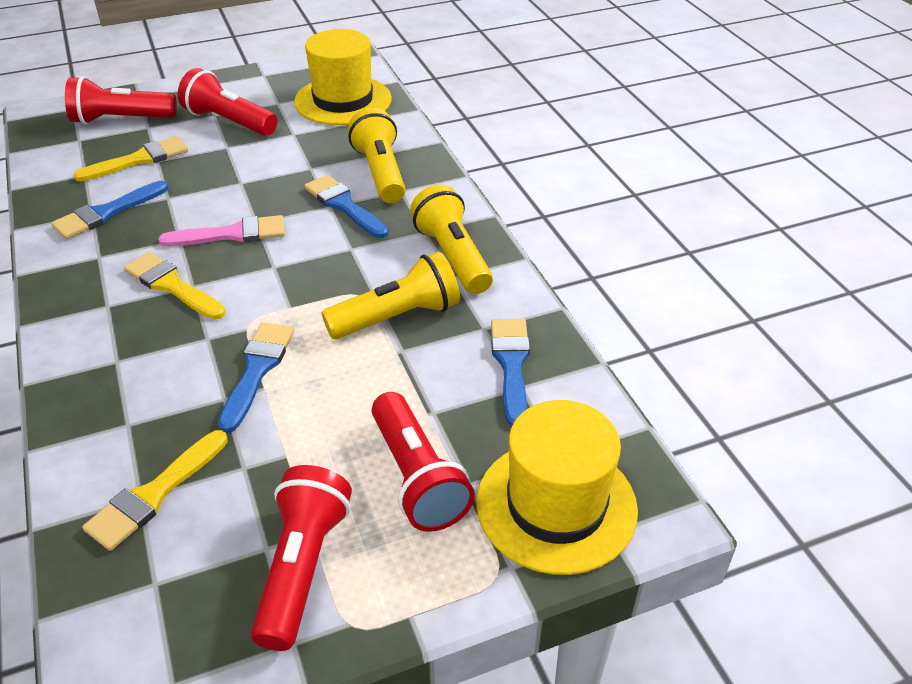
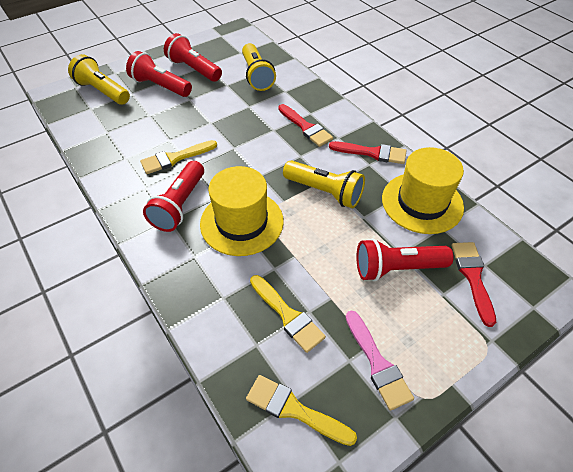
blue brush: 4 -> 0
red brush: 0 -> 3

